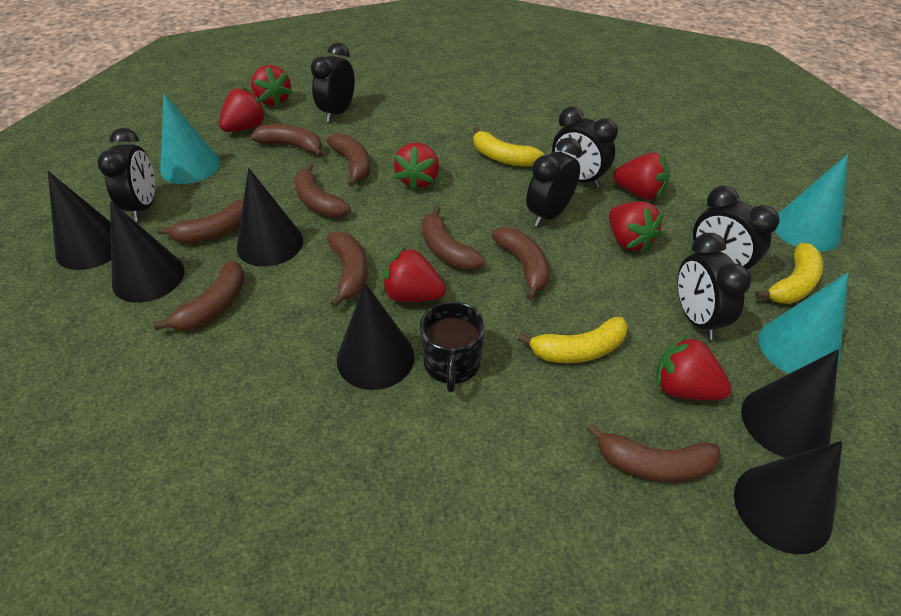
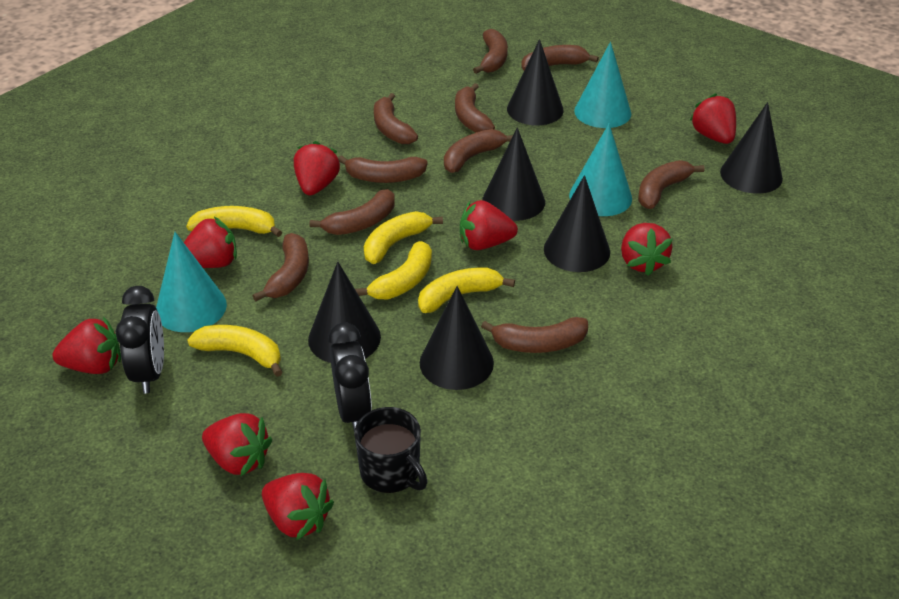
black clock: 6 -> 2
brown banana: 9 -> 10
red strawberry: 7 -> 8
yellow banana: 3 -> 5

